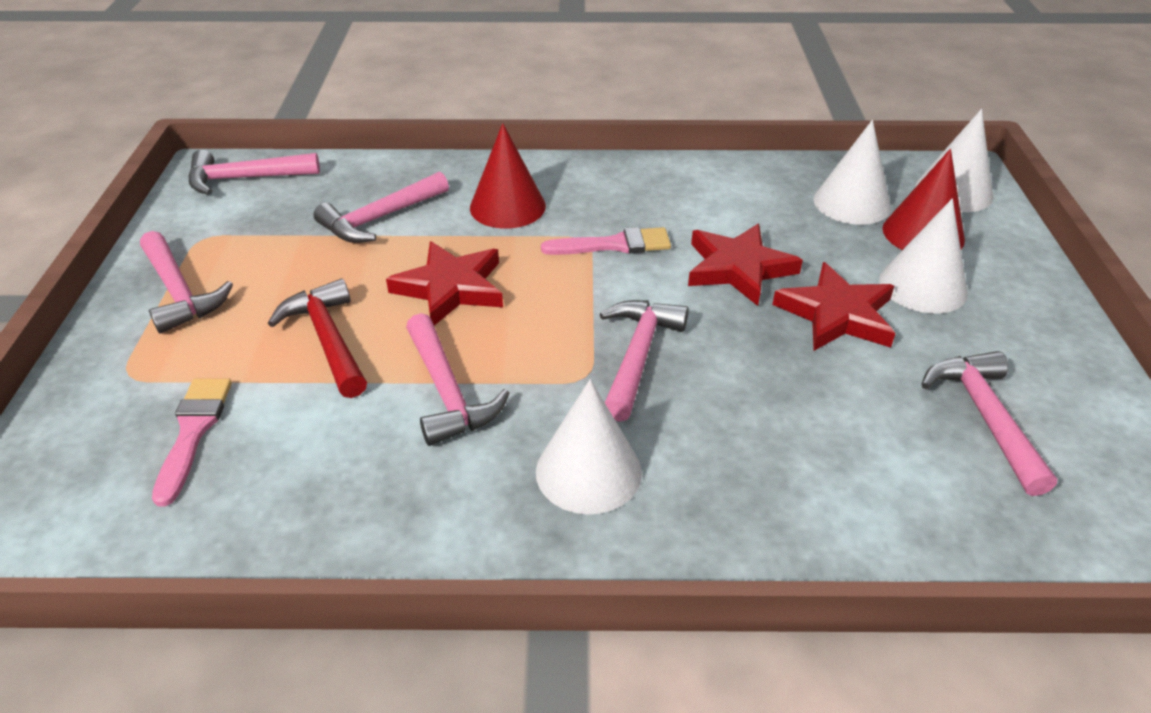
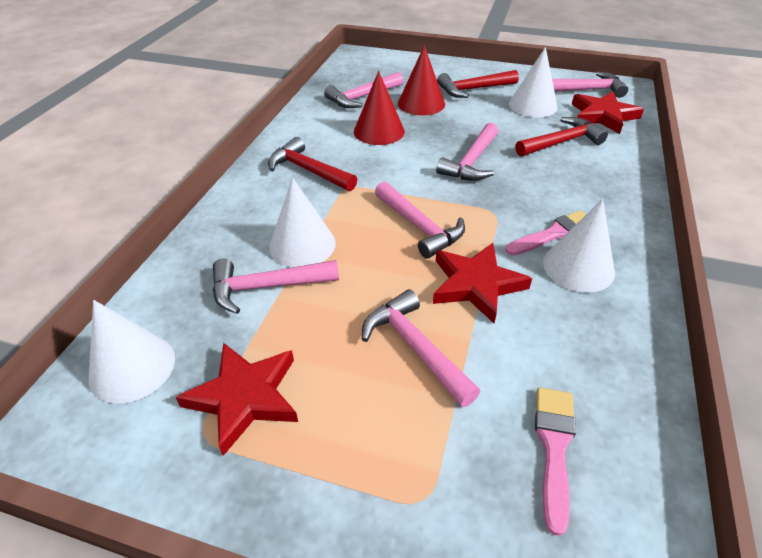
red hammer: 1 -> 3

